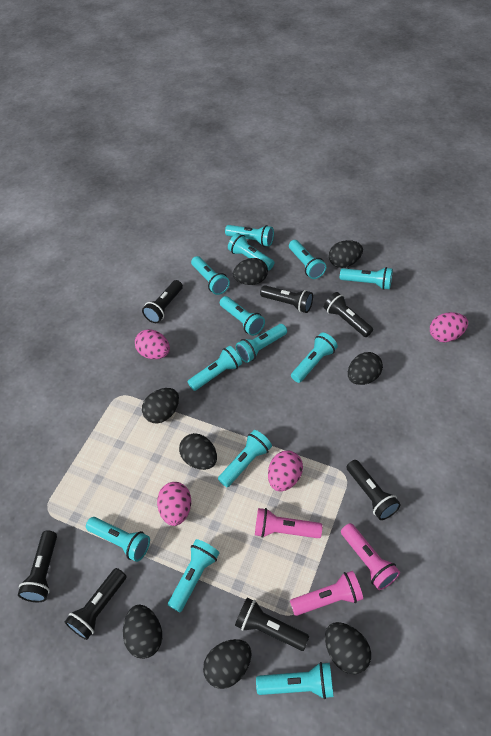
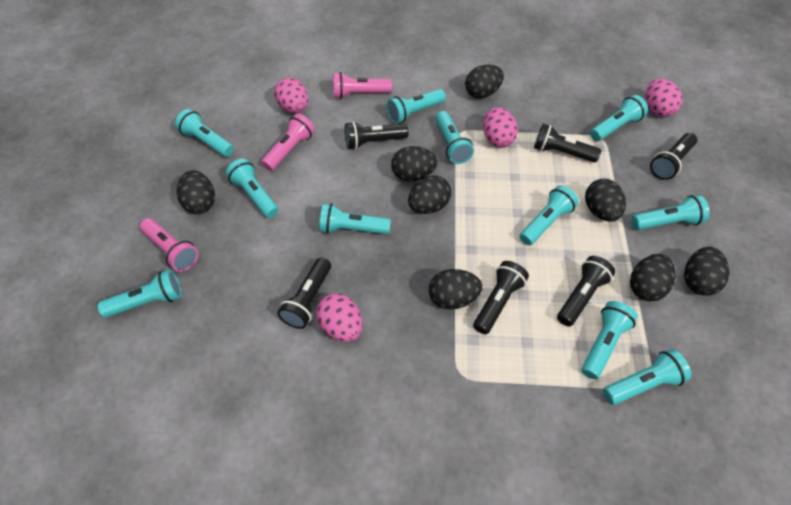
black flashlight: 7 -> 6
turquoise flashlight: 13 -> 11

